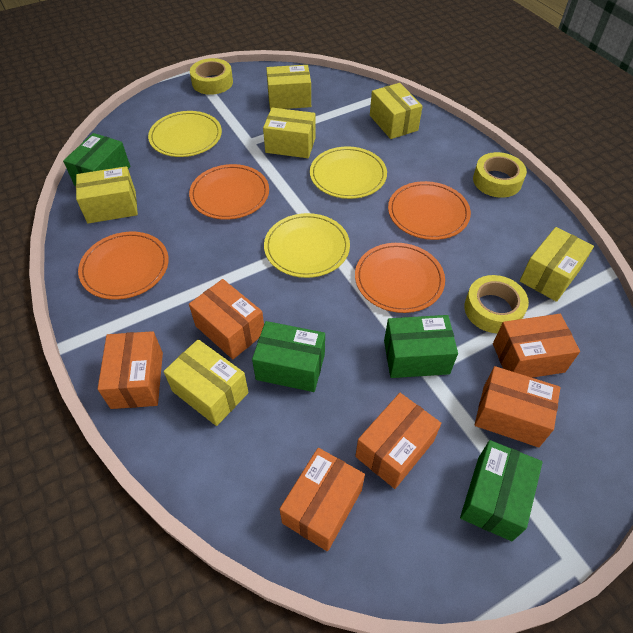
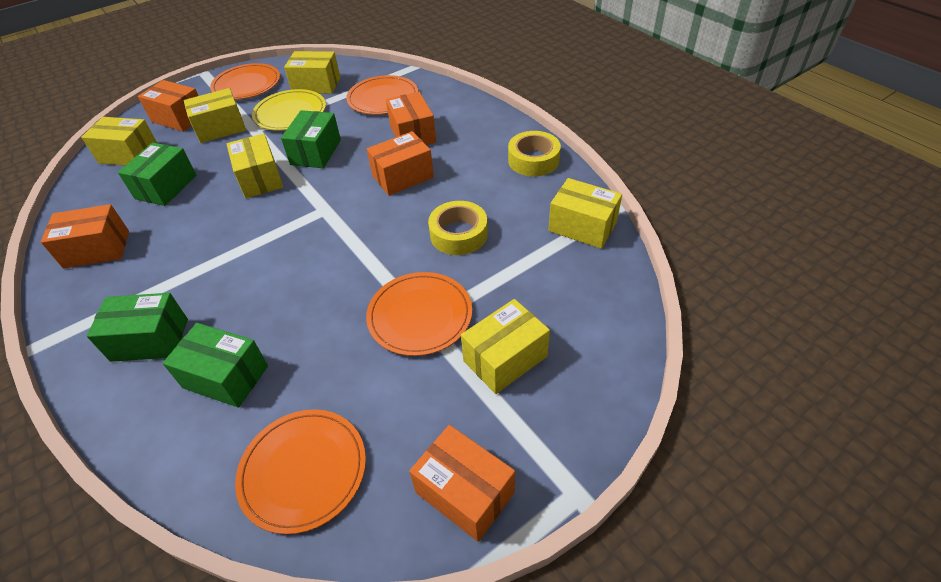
orange box: 6 -> 5
yellow plate: 3 -> 1
yellow tape: 3 -> 2

